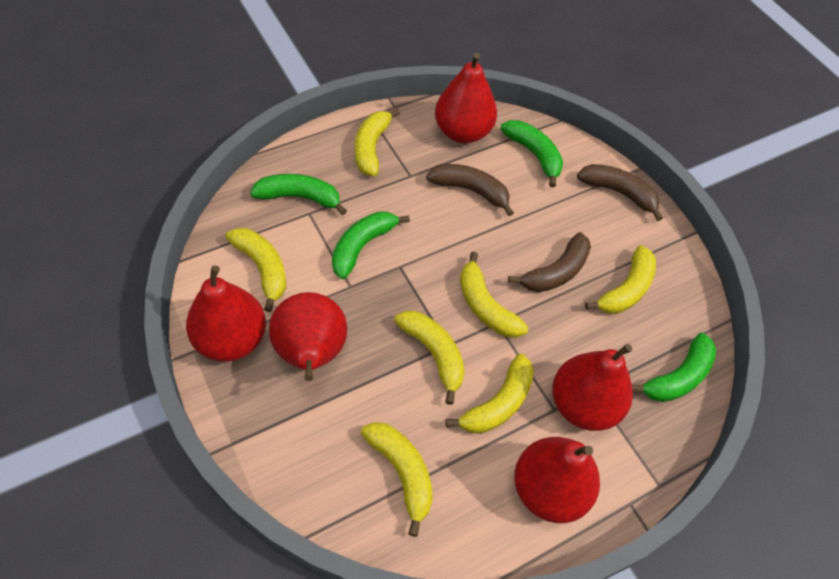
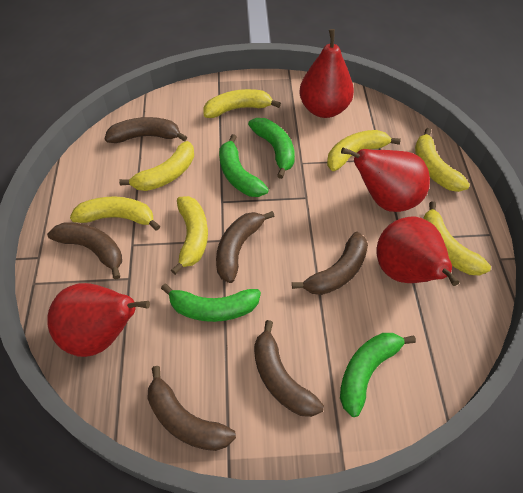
brown banana: 3 -> 6
red pear: 5 -> 4

